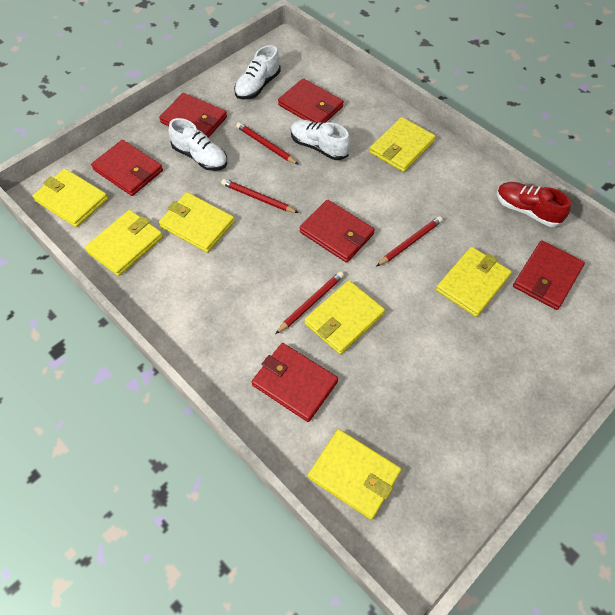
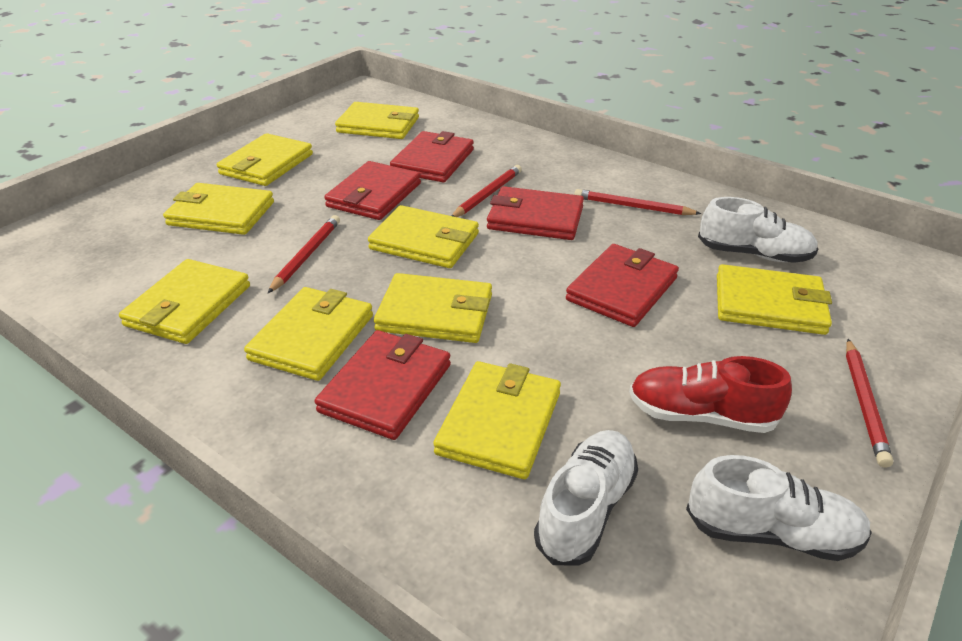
red wallet: 6 -> 5
yellow wallet: 7 -> 9

